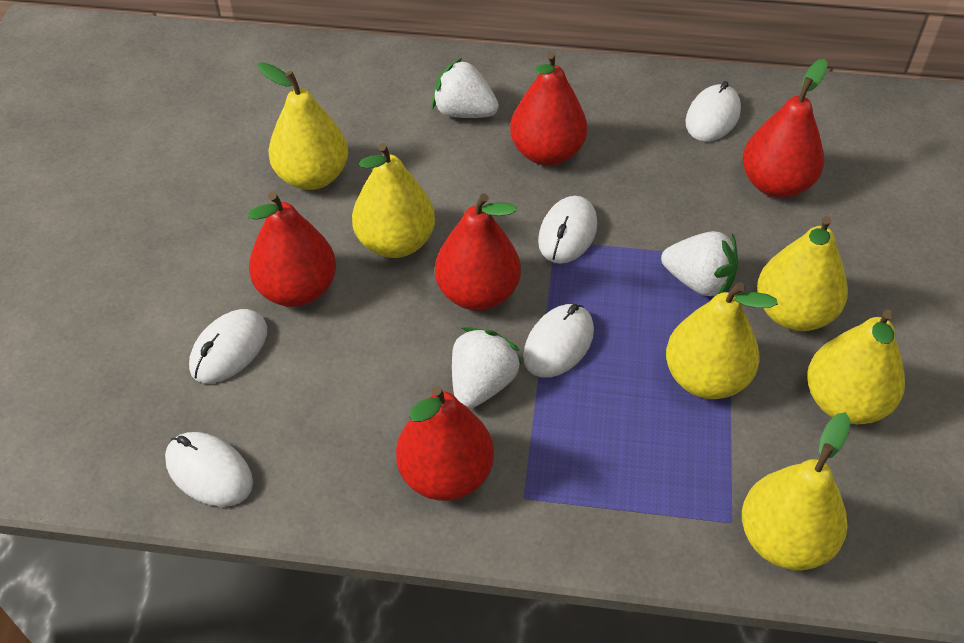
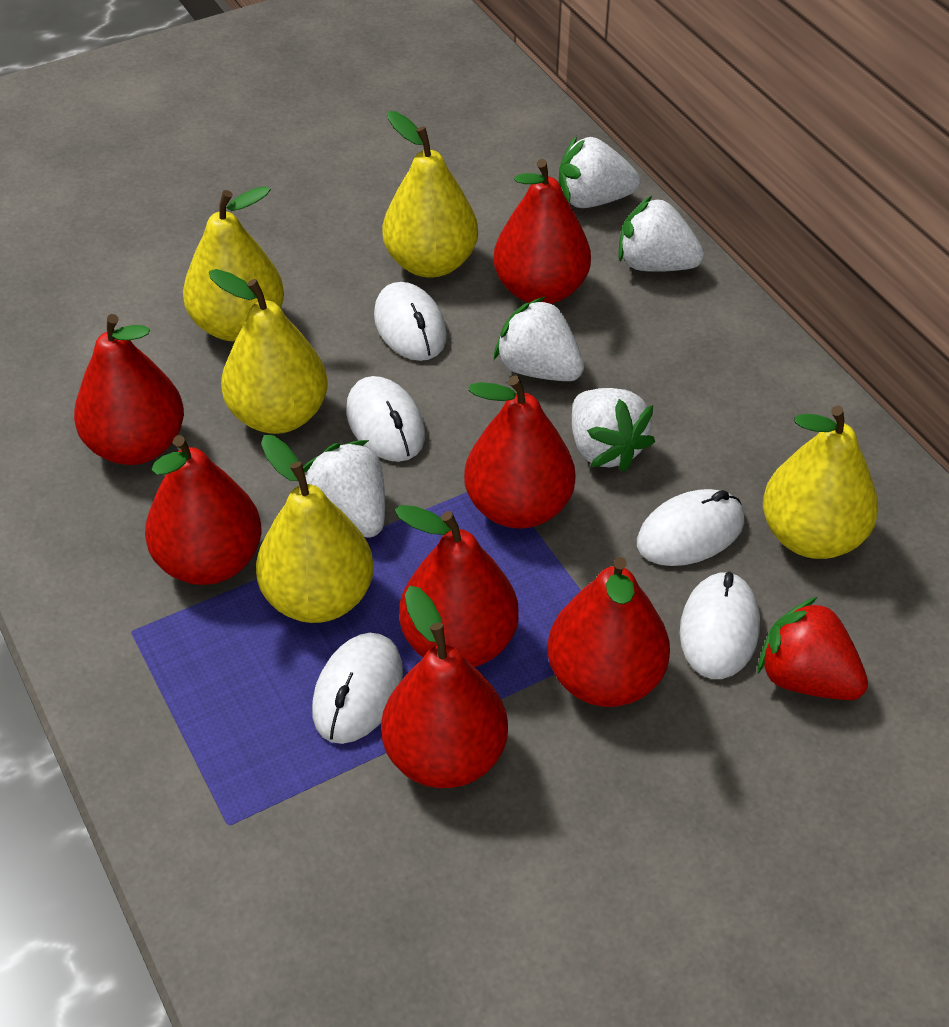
red pear: 5 -> 7
red strawberry: 0 -> 1
white strawberry: 3 -> 5
yellow pear: 6 -> 5

